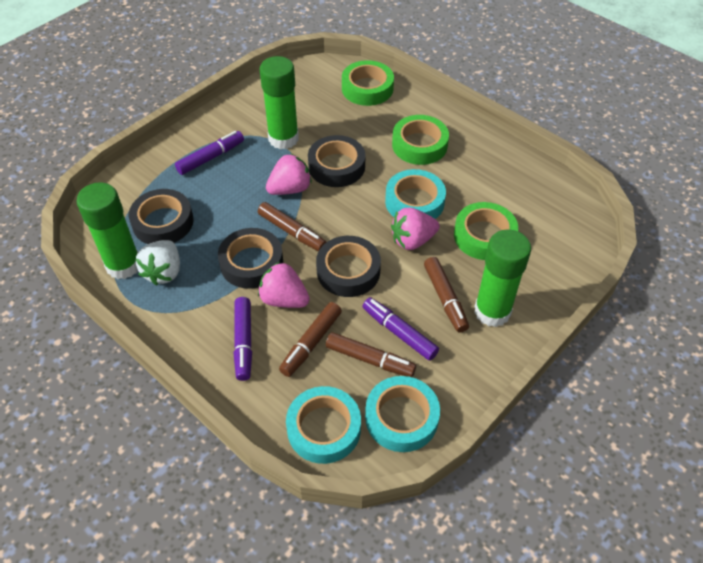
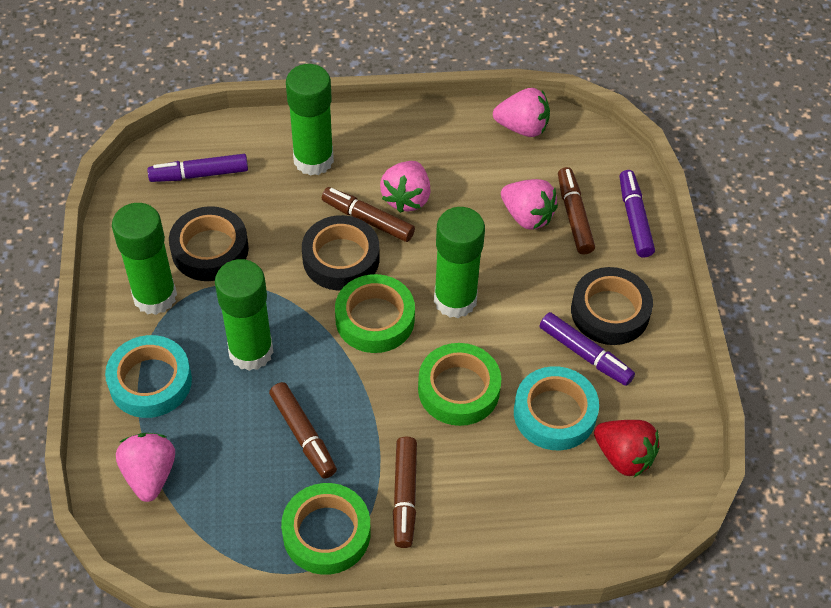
black tape: 4 -> 3
green glue stick: 3 -> 4
pink strawberry: 3 -> 4
red strawberry: 0 -> 1
turquoise tape: 3 -> 2
white strawberry: 1 -> 0

